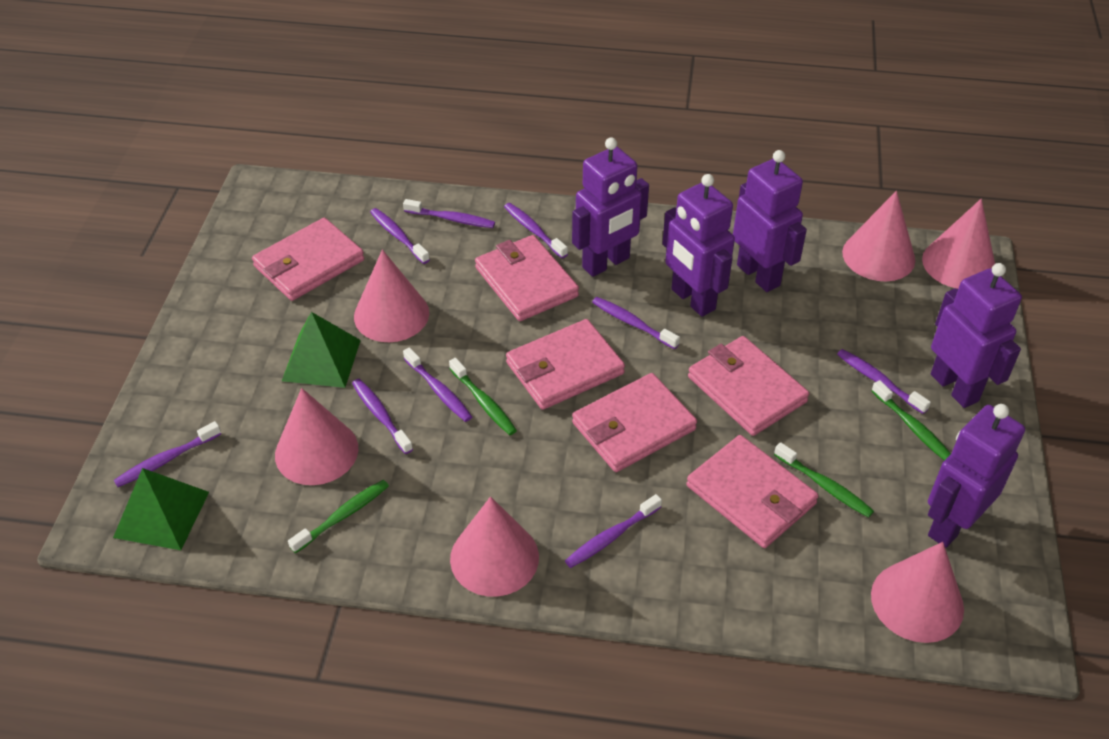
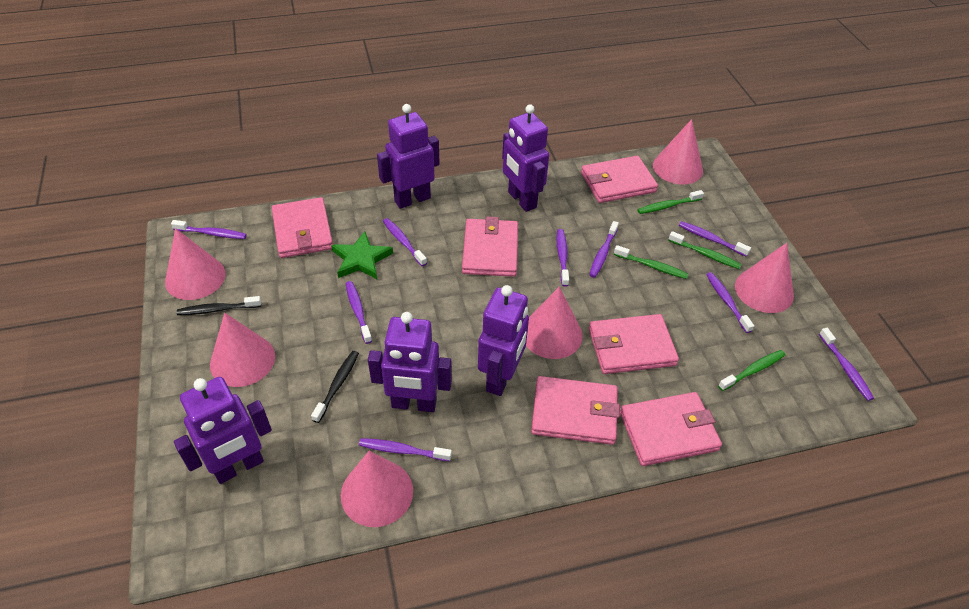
black toothbrush: 0 -> 2
green pyramid: 2 -> 0
green star: 0 -> 1

